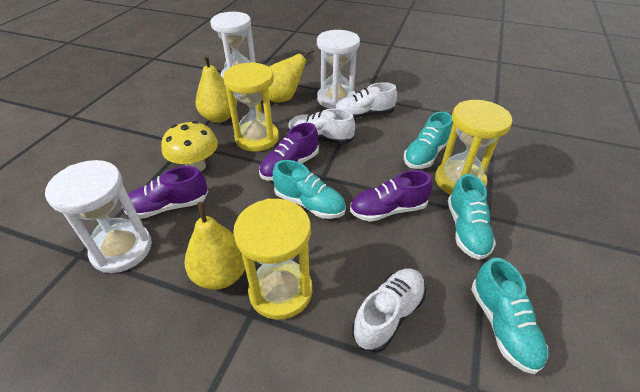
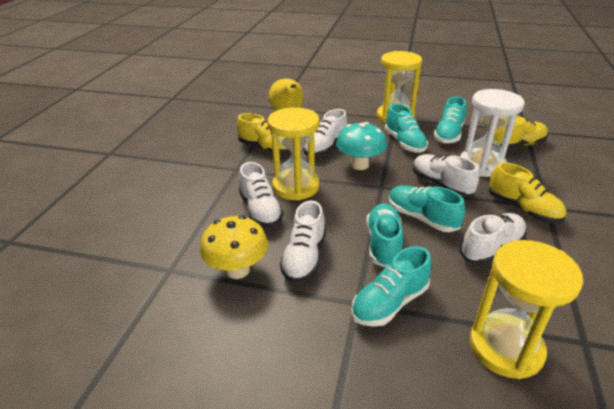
purple shoe: 3 -> 0
turquoise mushroom: 0 -> 1
turquoise shoe: 4 -> 5
white hourglass: 3 -> 1
white shoe: 3 -> 5
yellow pear: 3 -> 1
yellow shoe: 0 -> 3

